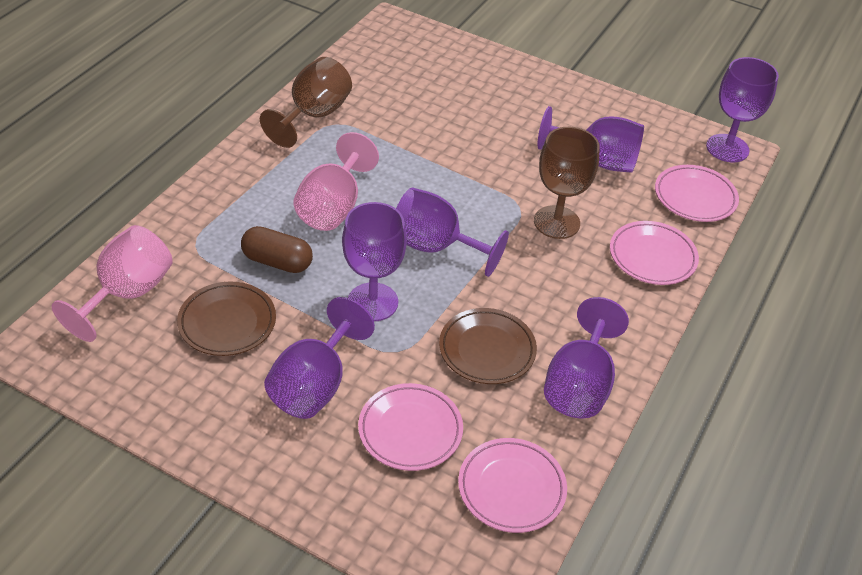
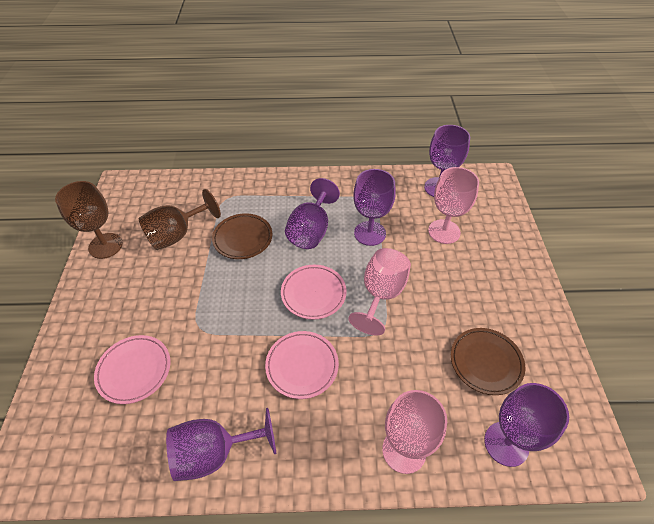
brown capsule: 1 -> 0
pink goblet: 2 -> 3
pink plate: 4 -> 3
purple goblet: 6 -> 5

